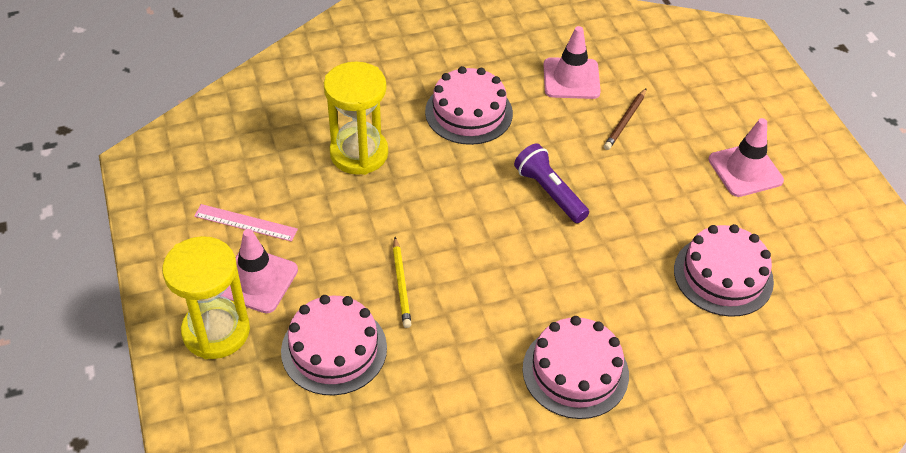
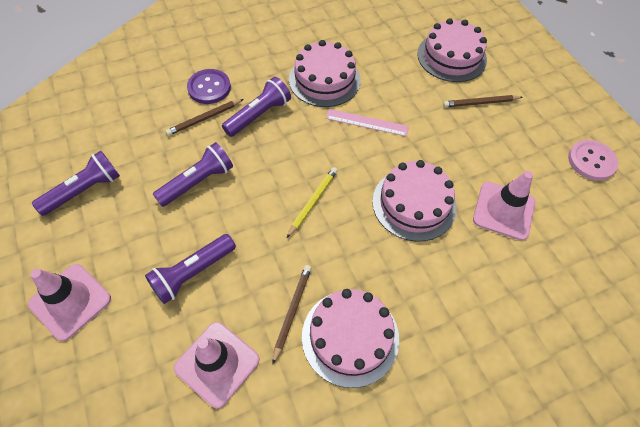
brown pencil: 1 -> 3
pink button: 0 -> 1
purple button: 0 -> 1
purple flashlight: 1 -> 4
yellow hourglass: 2 -> 0

